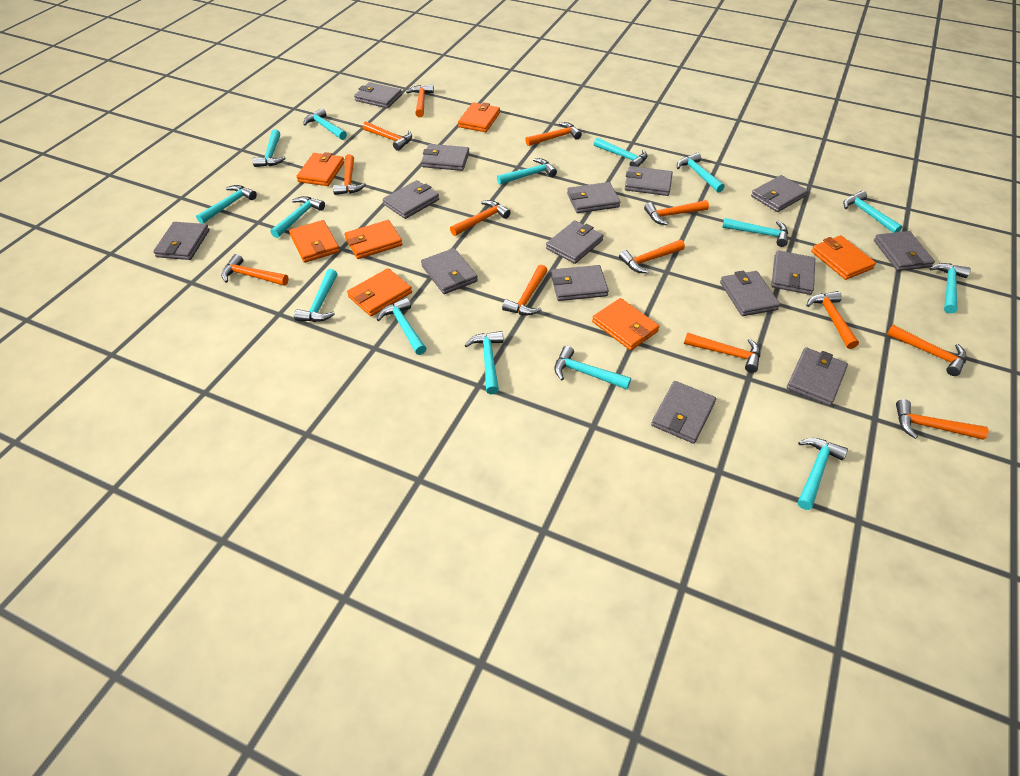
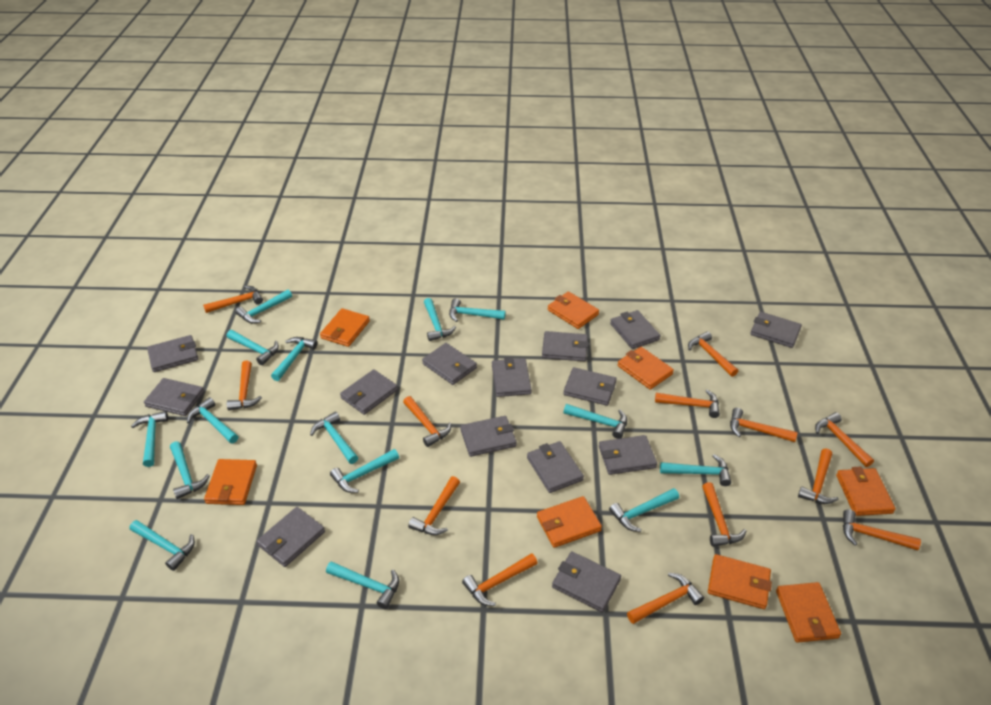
grey wallet: 15 -> 14
orange wallet: 7 -> 8

